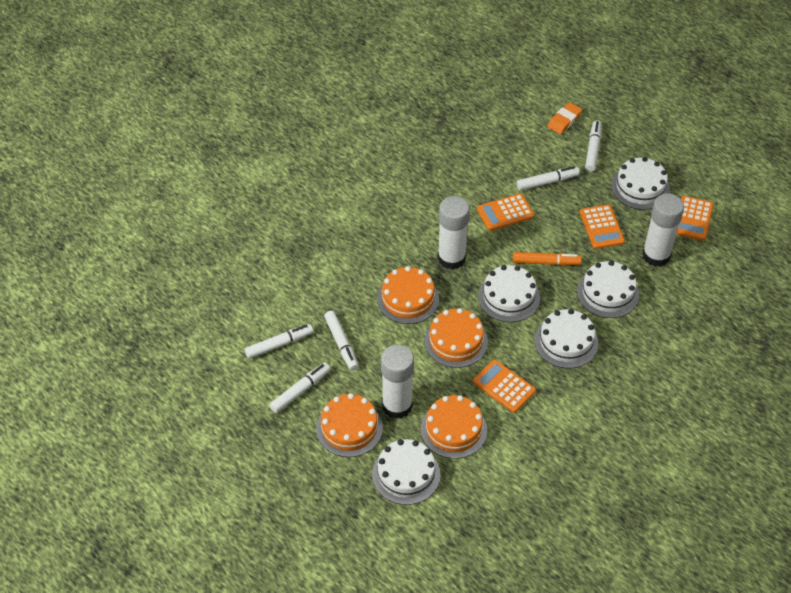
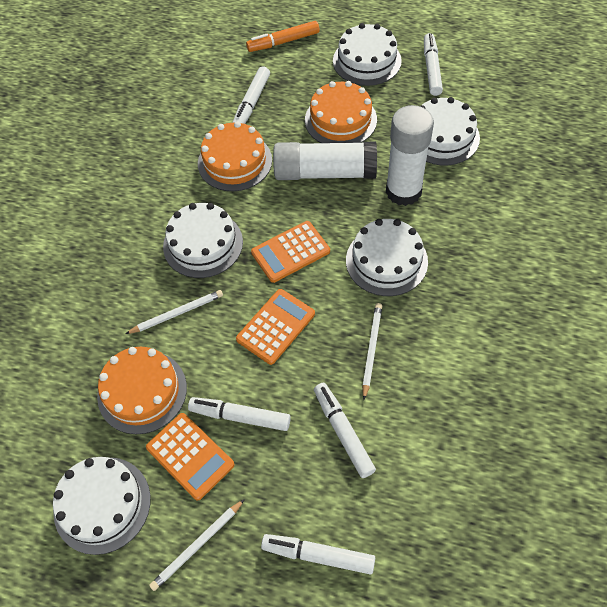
orange cake: 4 -> 3
orange calculator: 4 -> 3
orange eraser: 1 -> 0
white glue stick: 3 -> 2
white pencil: 0 -> 3

